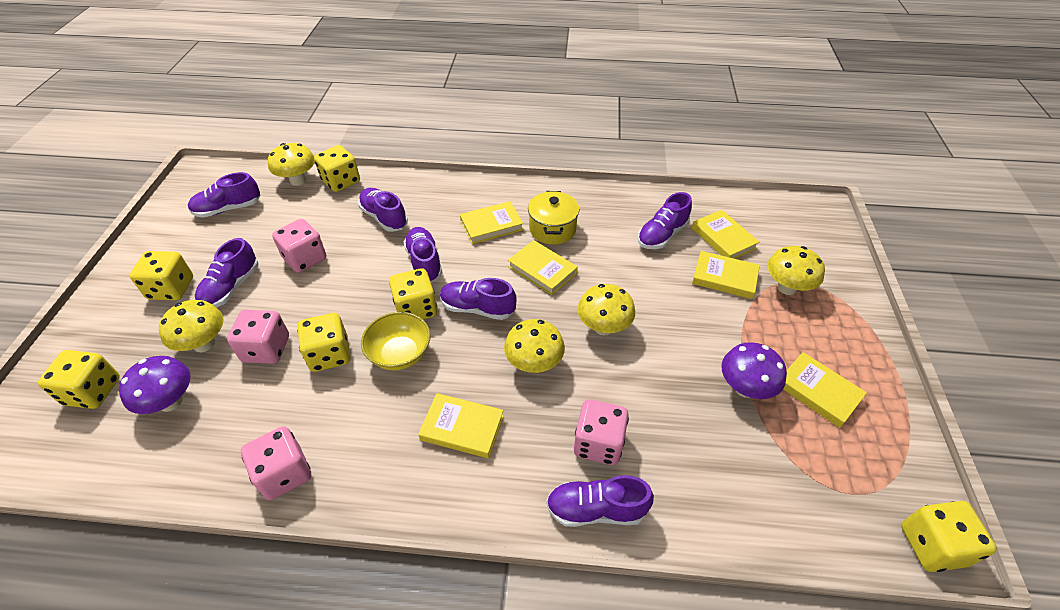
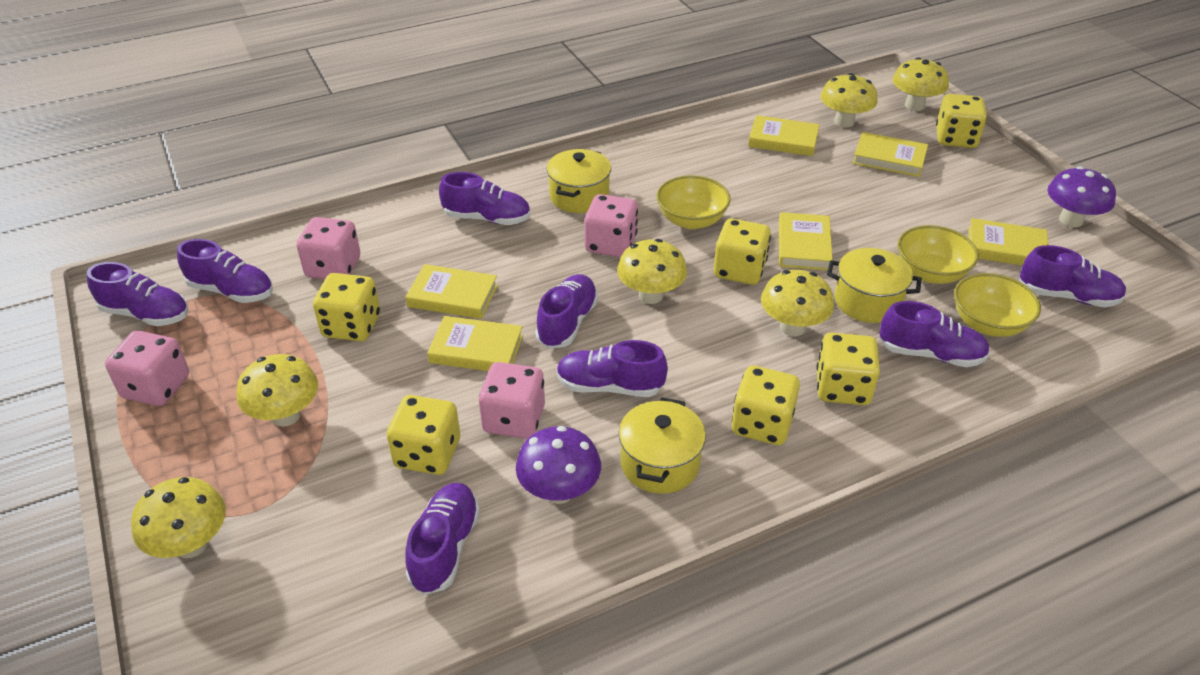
purple shoe: 7 -> 8
yellow bowl: 1 -> 3
yellow mushroom: 5 -> 6
yellow pot: 1 -> 3

